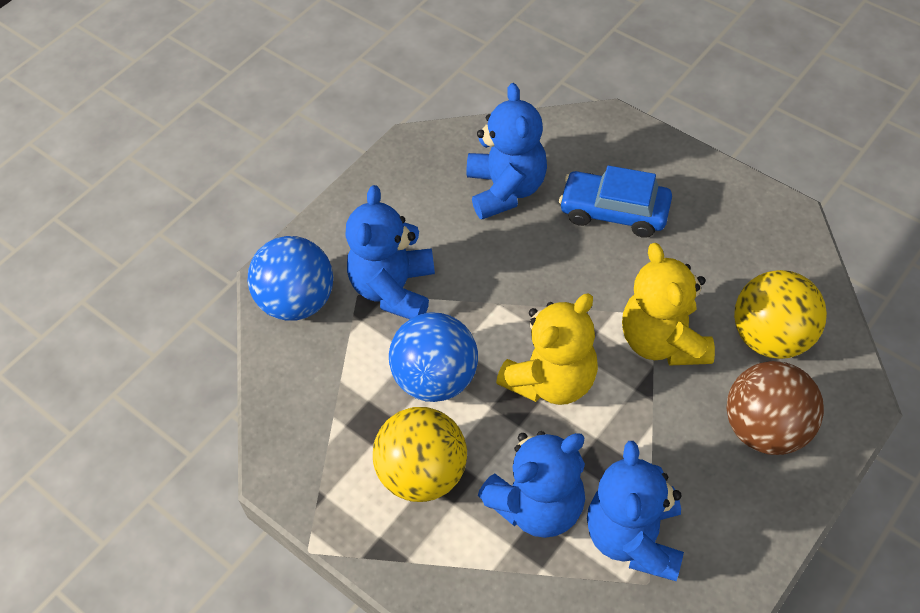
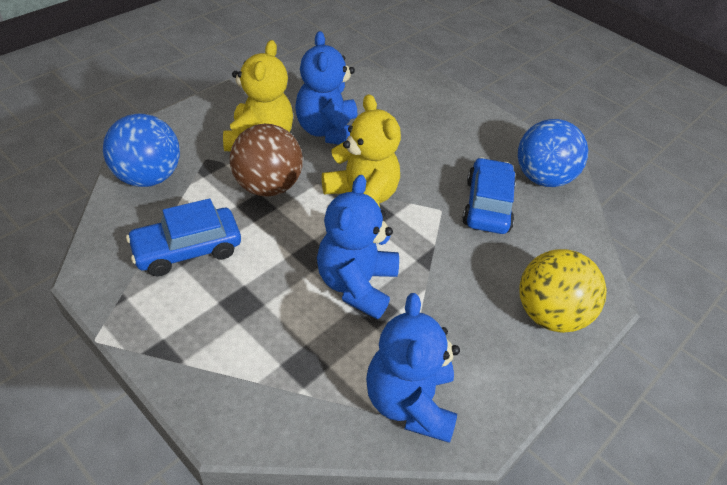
blue car: 1 -> 2
blue teddy bear: 4 -> 3
yellow ball: 2 -> 1

